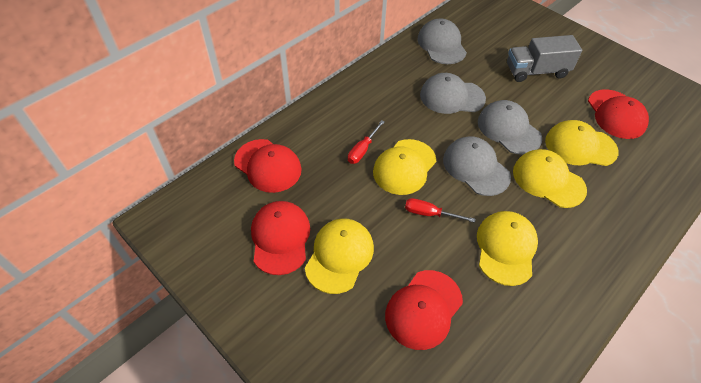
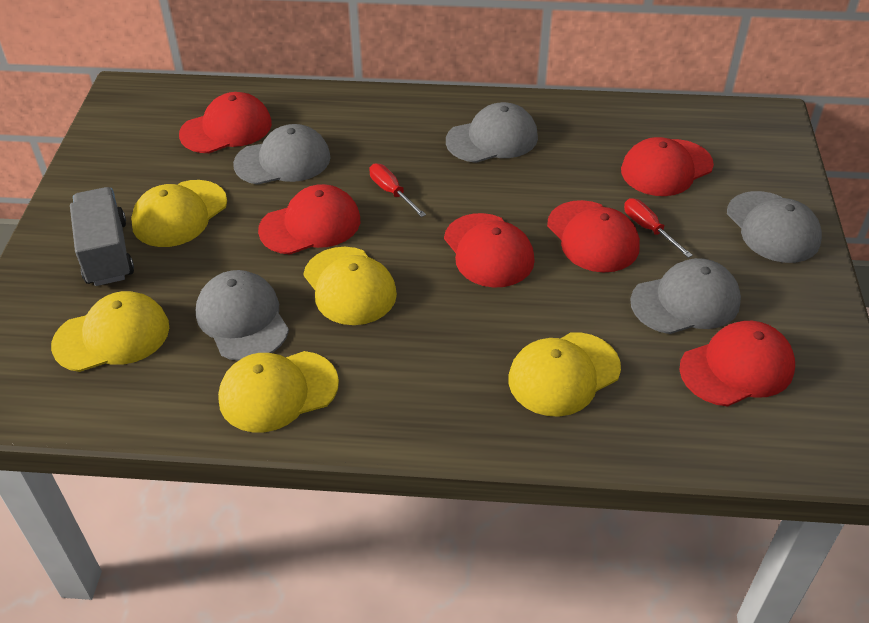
grey cap: 4 -> 5
red cap: 4 -> 6

